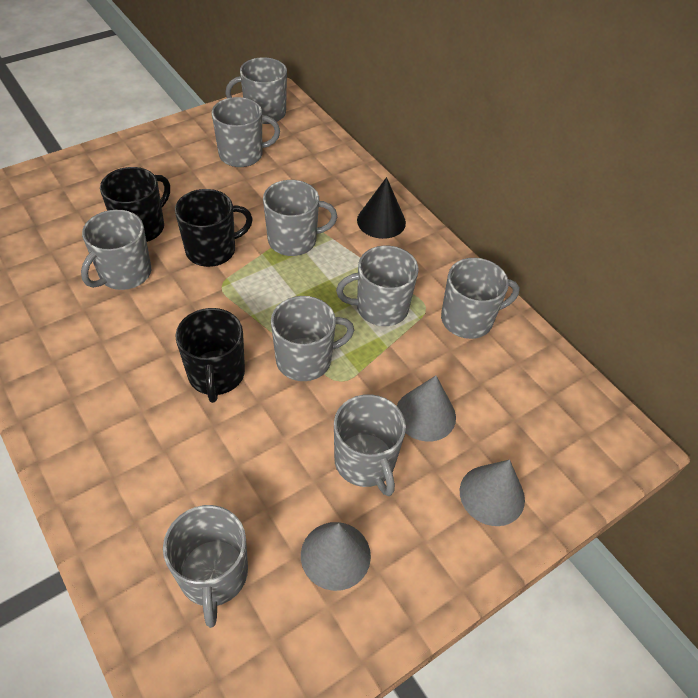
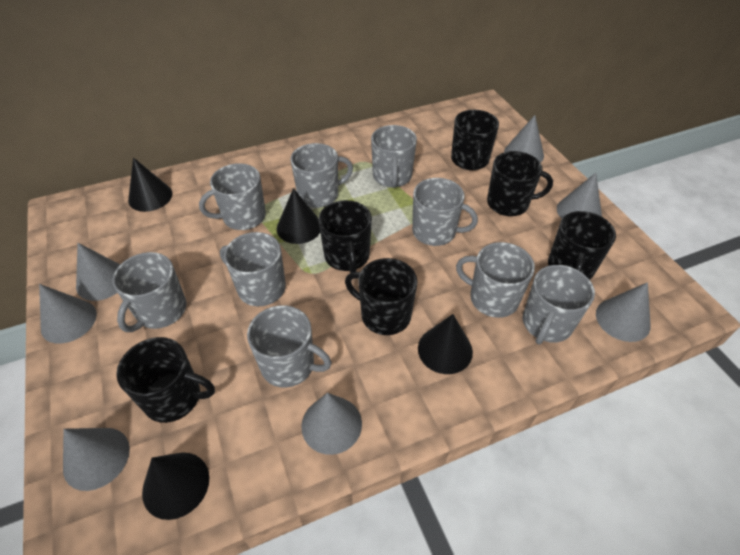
black cone: 1 -> 4
black mug: 3 -> 6
grey cone: 3 -> 7

